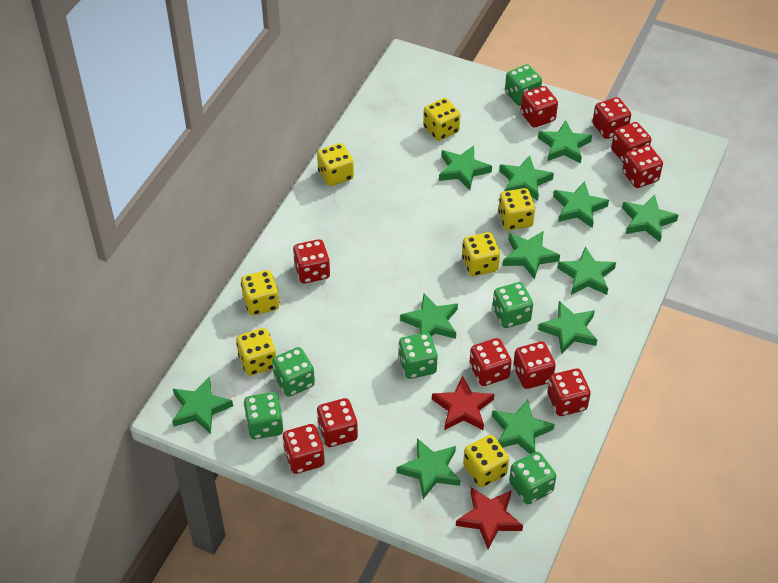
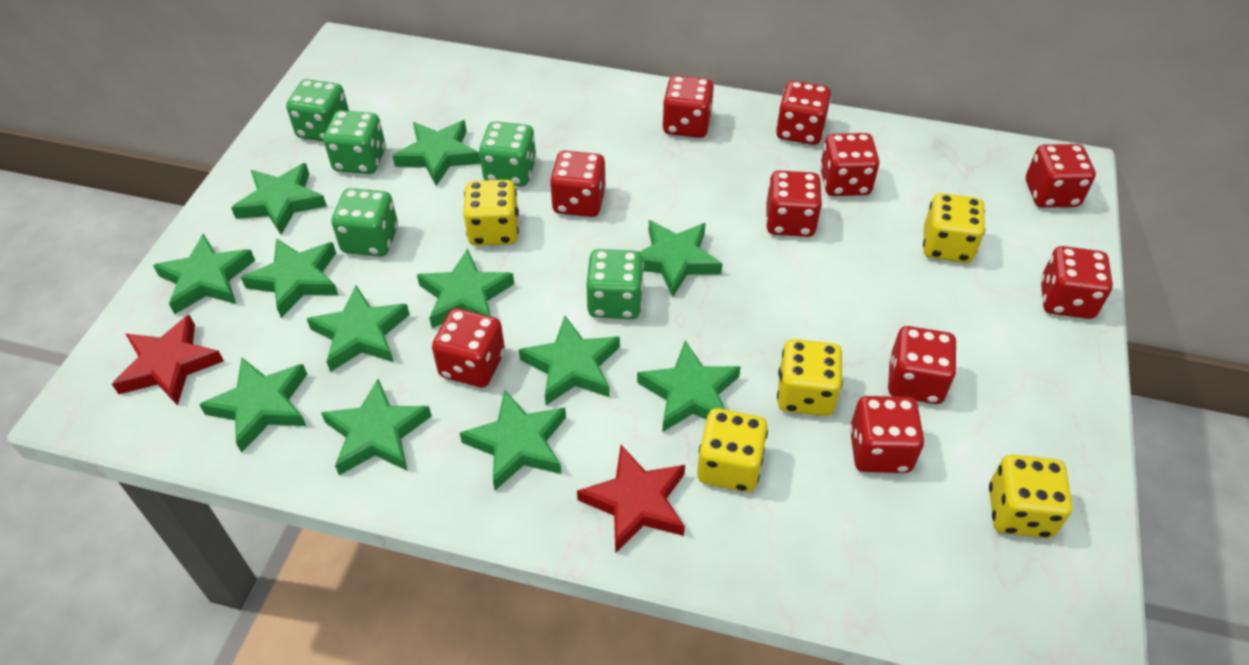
green dice: 6 -> 5
yellow dice: 7 -> 5

